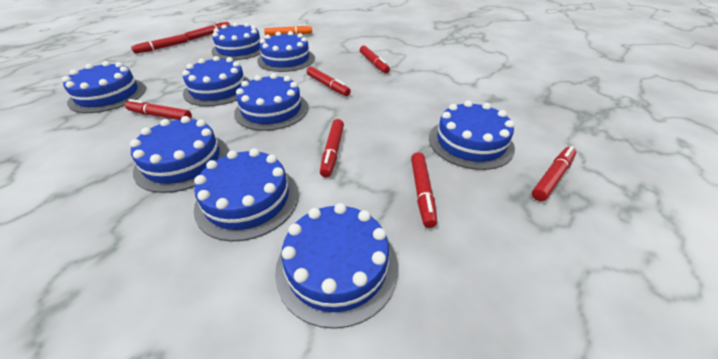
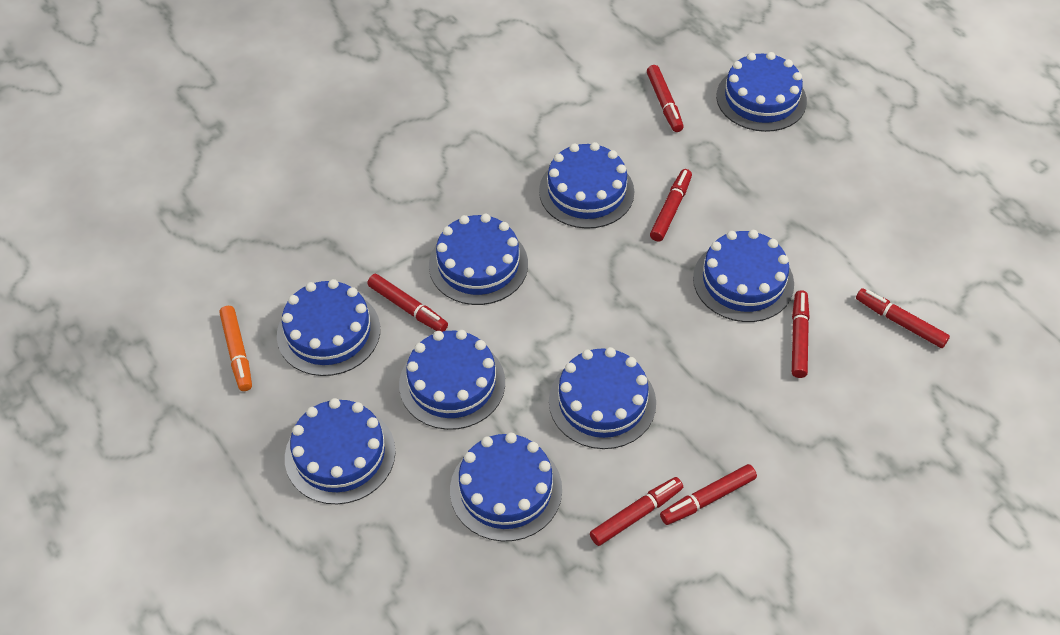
red marker: 8 -> 7

